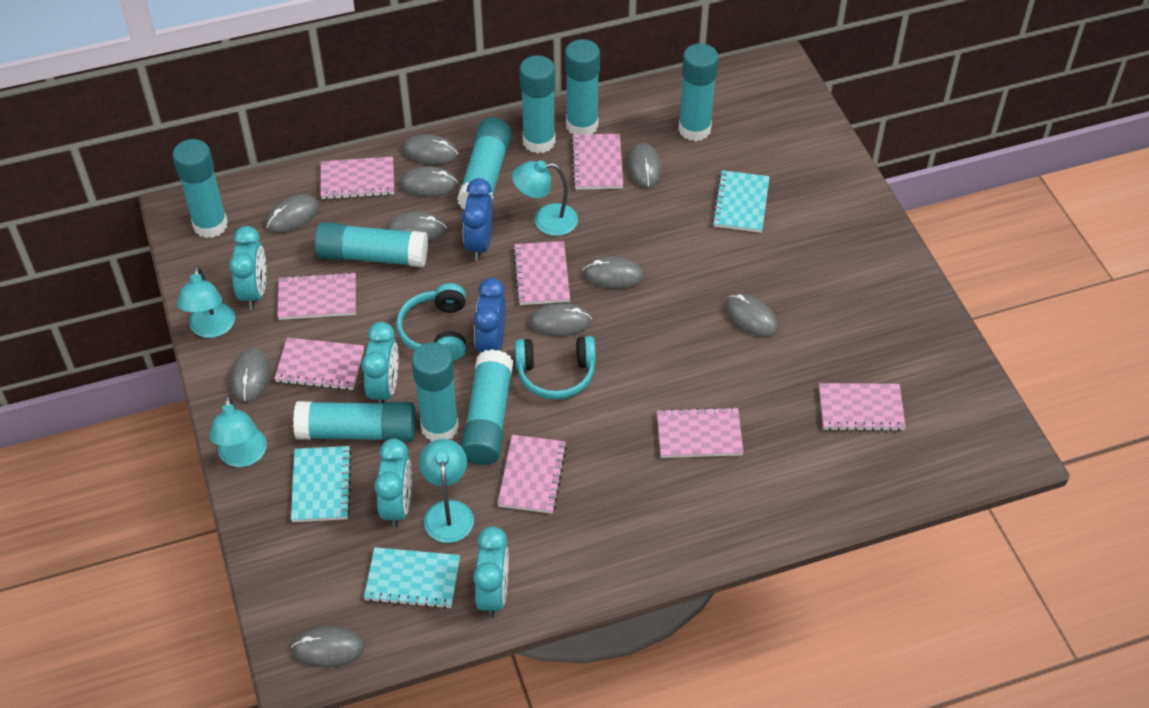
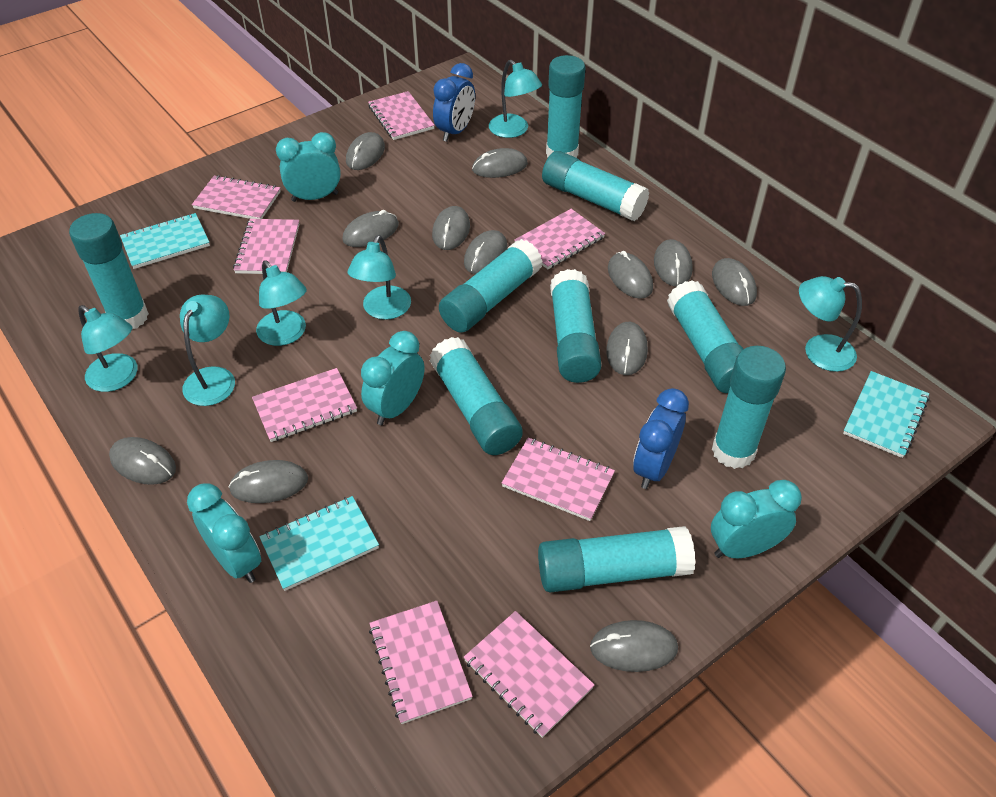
grey mouse: 10 -> 12
turquoise headphones: 2 -> 0
turquoise lamp: 4 -> 6

